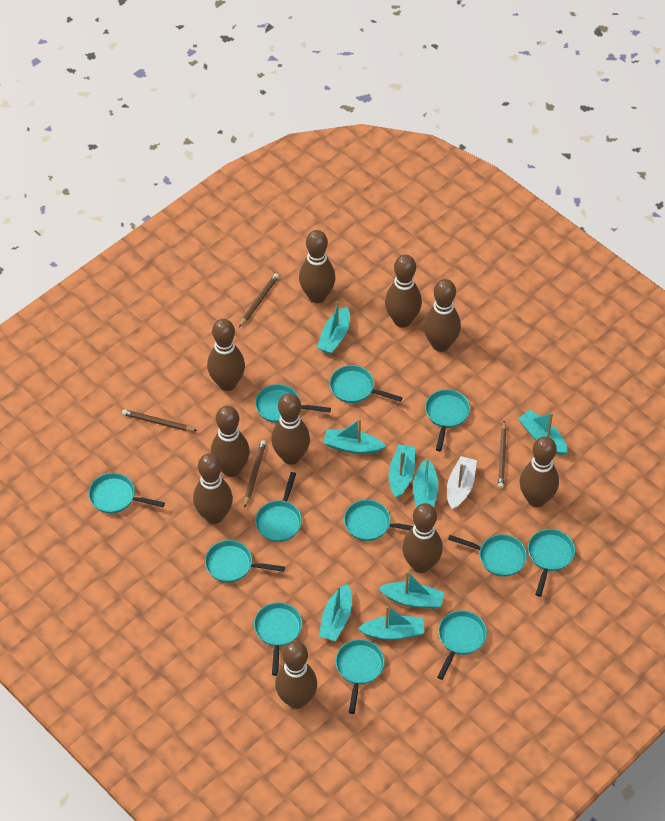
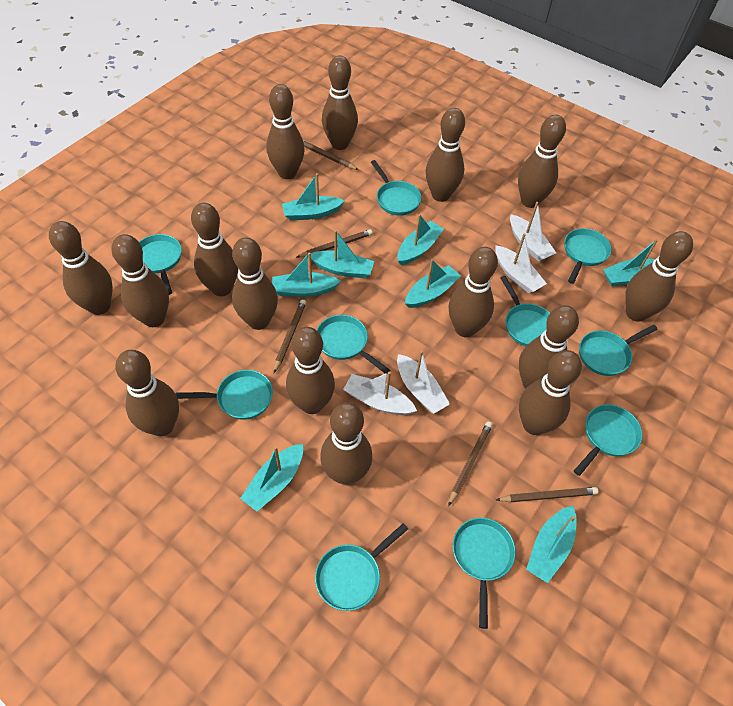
brown bowling pin: 10 -> 15
brown pencil: 4 -> 5
turquoise pan: 12 -> 10
white boat: 1 -> 4

